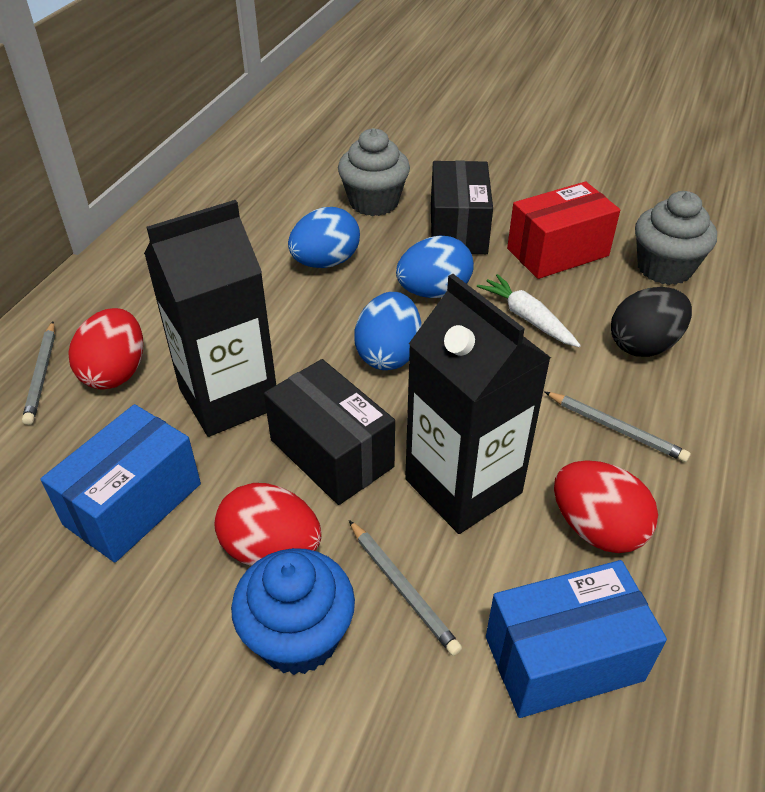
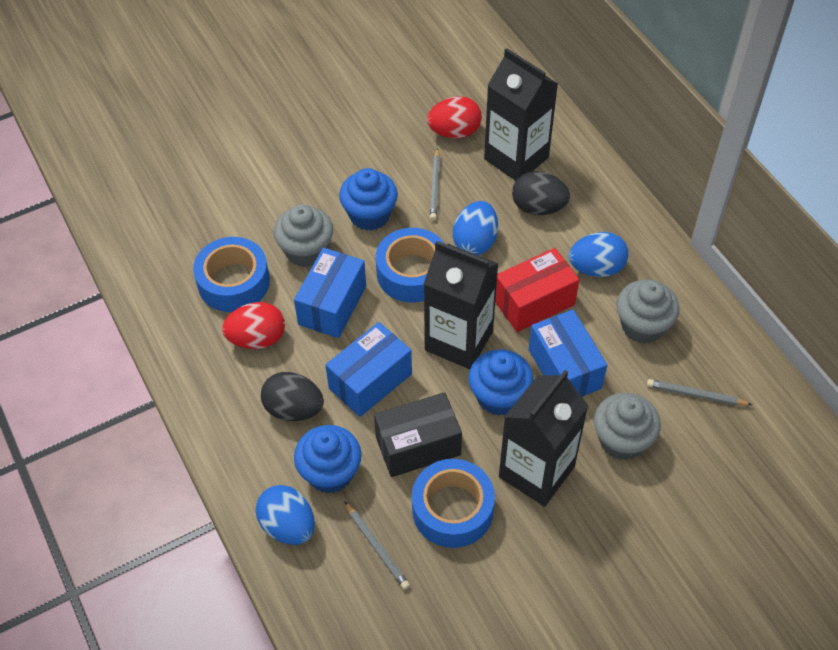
black box: 2 -> 1
black carton: 2 -> 3
black egg: 1 -> 2
blue box: 2 -> 3
blue cupcake: 1 -> 3
blue tape: 0 -> 3
grey cupcake: 2 -> 3
red egg: 3 -> 2
white carrot: 1 -> 0

